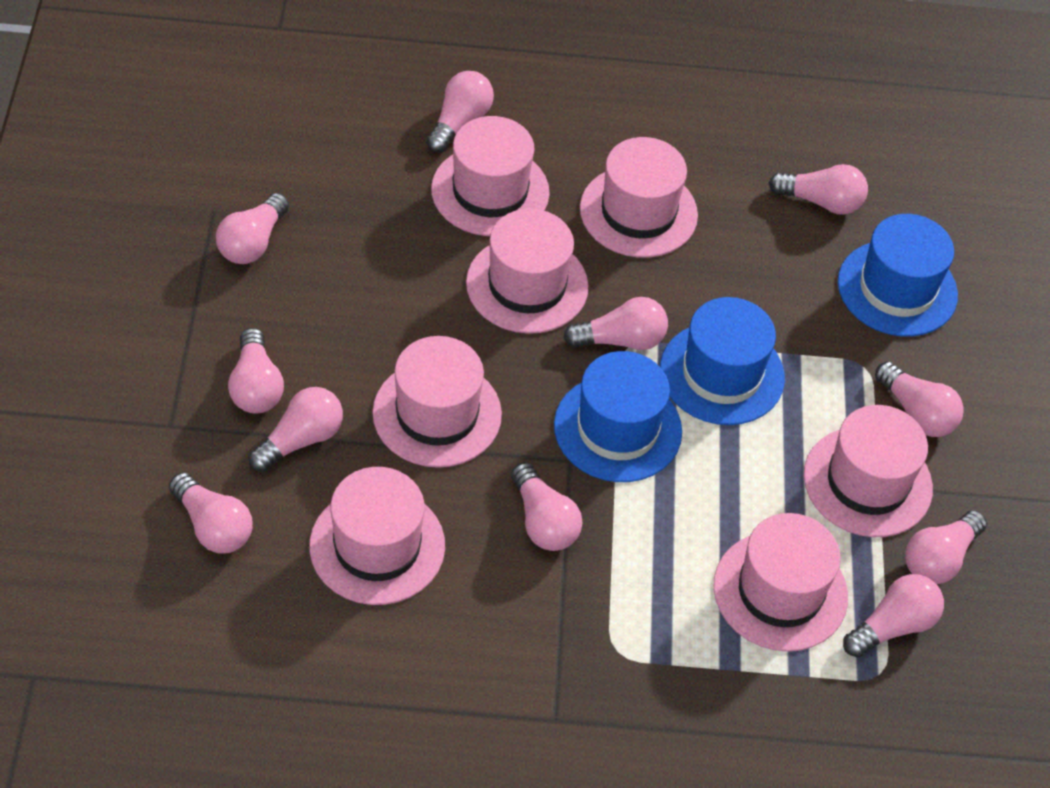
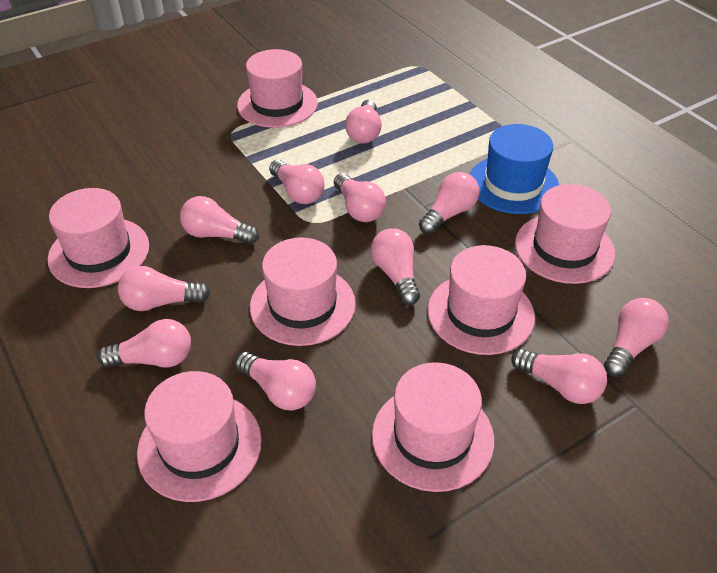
blue hat: 3 -> 1

